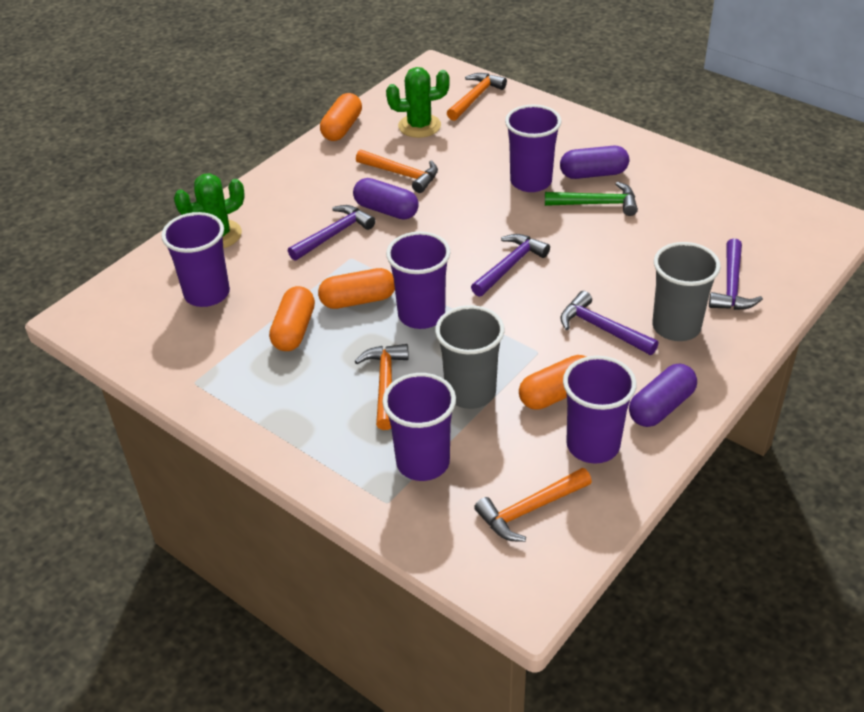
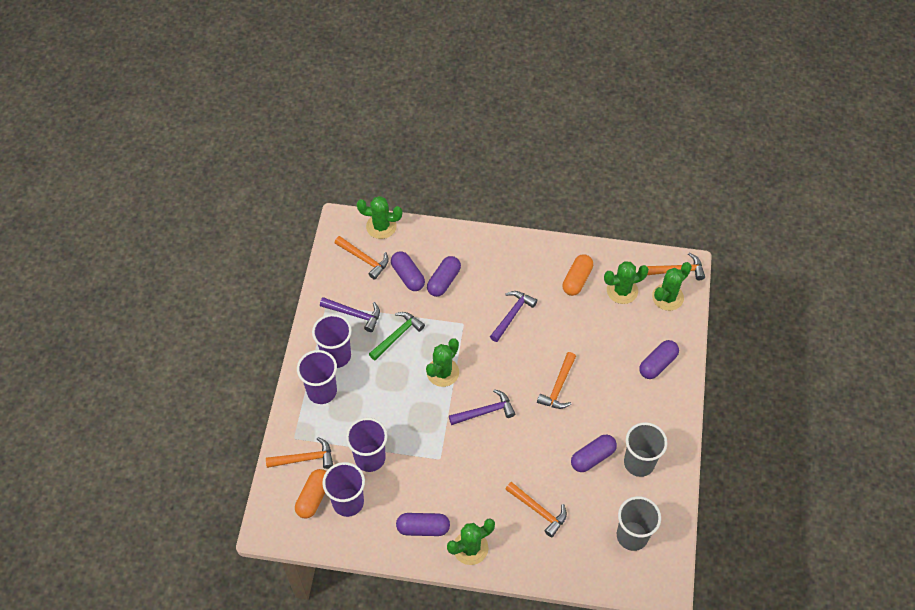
green cactus: 2 -> 5
orange capsule: 4 -> 2
orange hammer: 4 -> 5
purple capsule: 3 -> 5
purple cup: 5 -> 4
purple hammer: 4 -> 3

